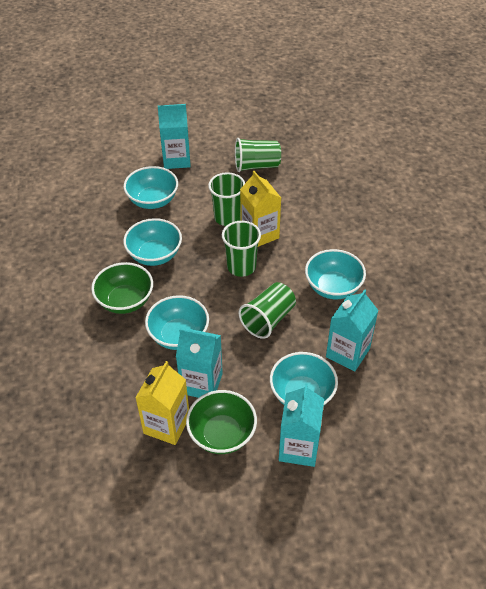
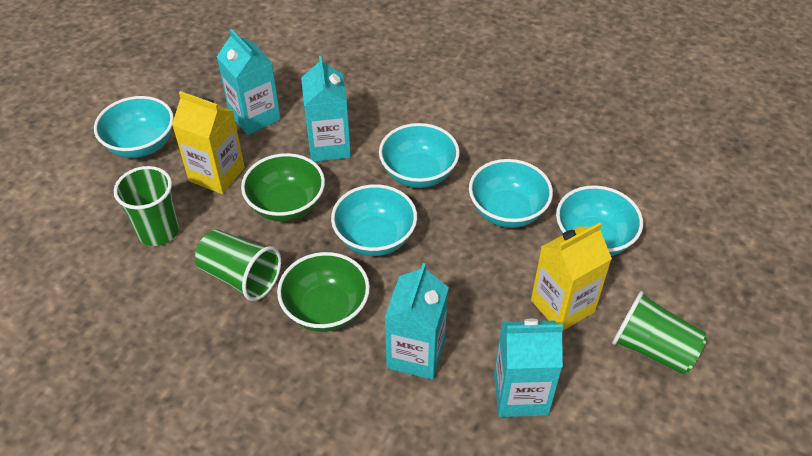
green cup: 4 -> 3

